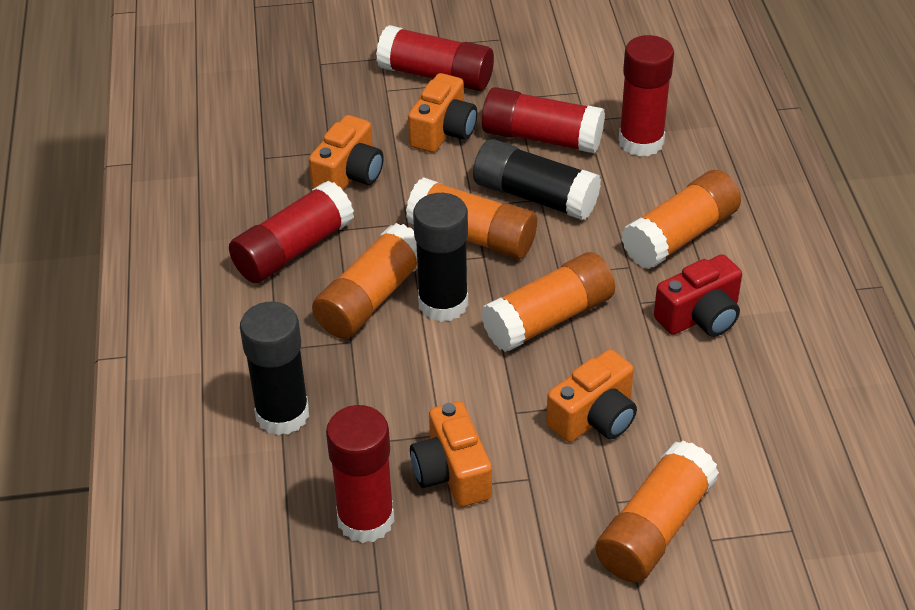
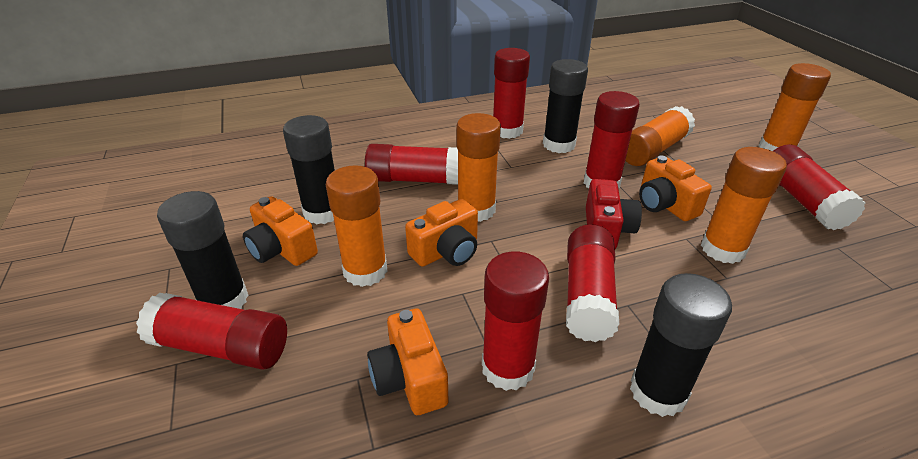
black glue stick: 3 -> 4
red glue stick: 5 -> 7

